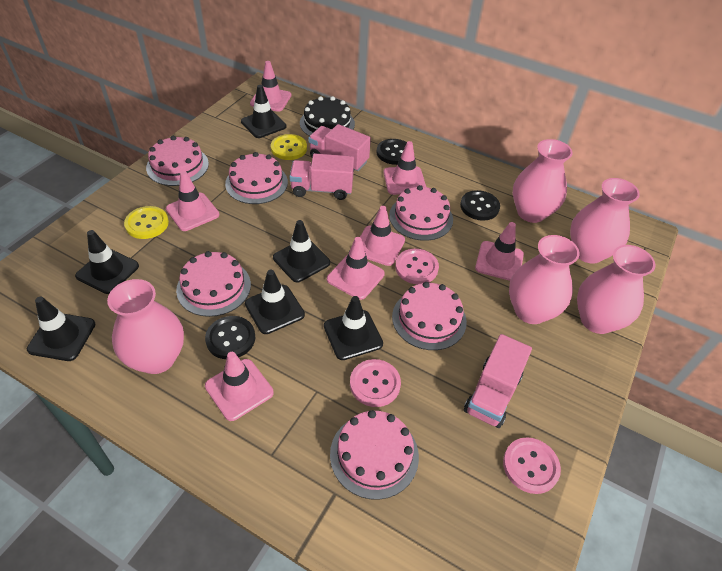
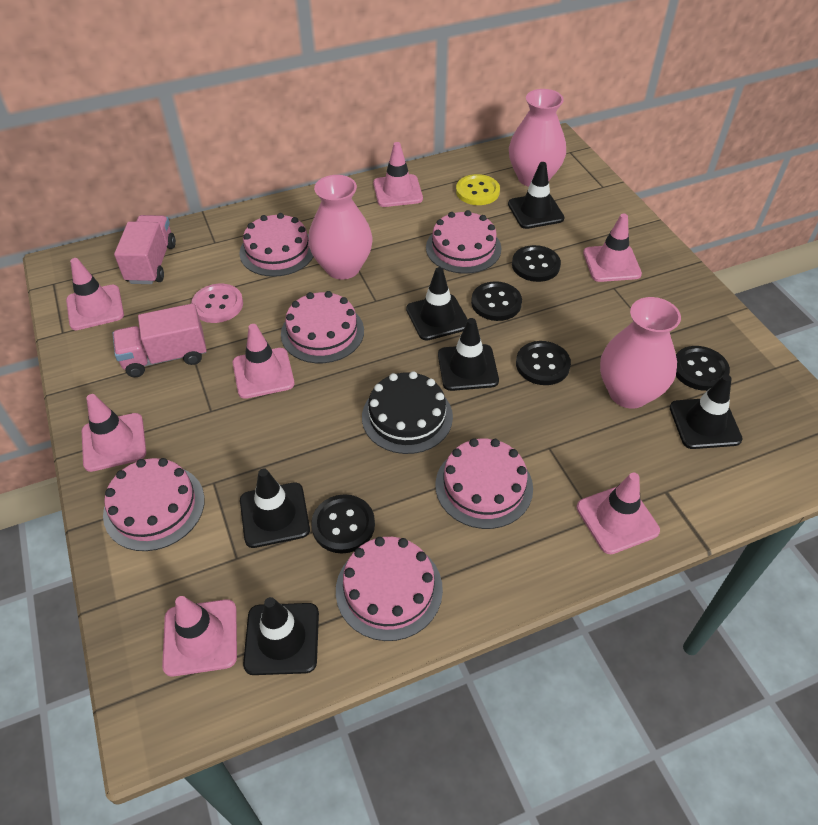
black button: 3 -> 5
pink button: 3 -> 1
pink truck: 3 -> 2
pink vase: 5 -> 3
yellow button: 2 -> 1

